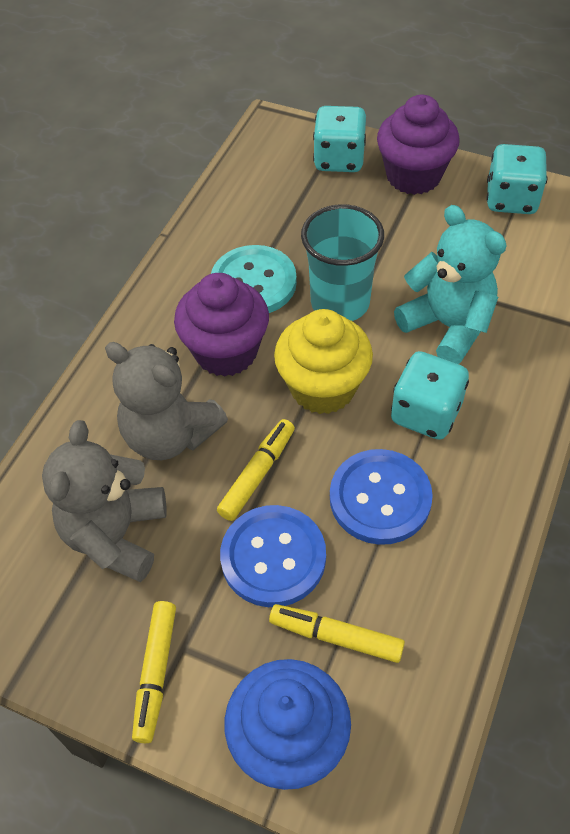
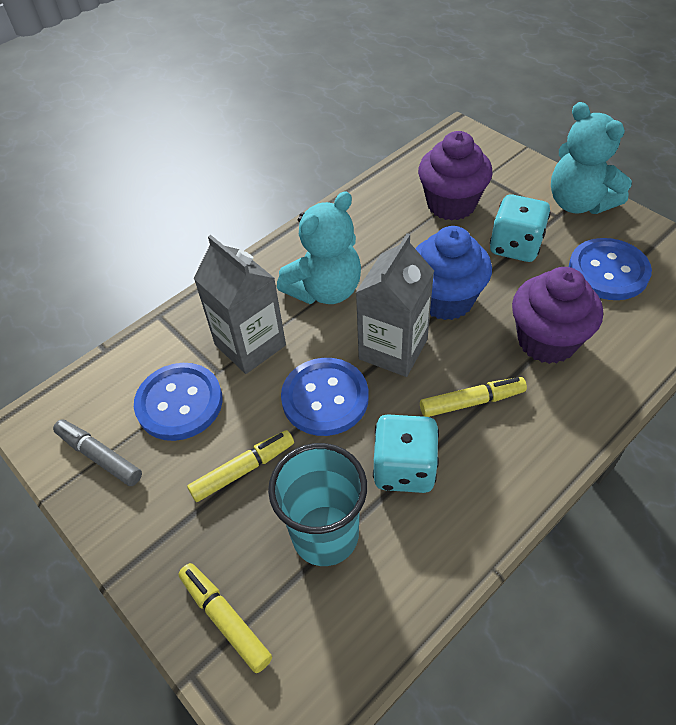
blue button: 2 -> 3
grey carton: 0 -> 2
grey marker: 0 -> 1
grey teddy bear: 2 -> 0
turquoise button: 1 -> 0
turquoise dice: 3 -> 2
turquoise teddy bear: 1 -> 2
yellow cupcake: 1 -> 0

